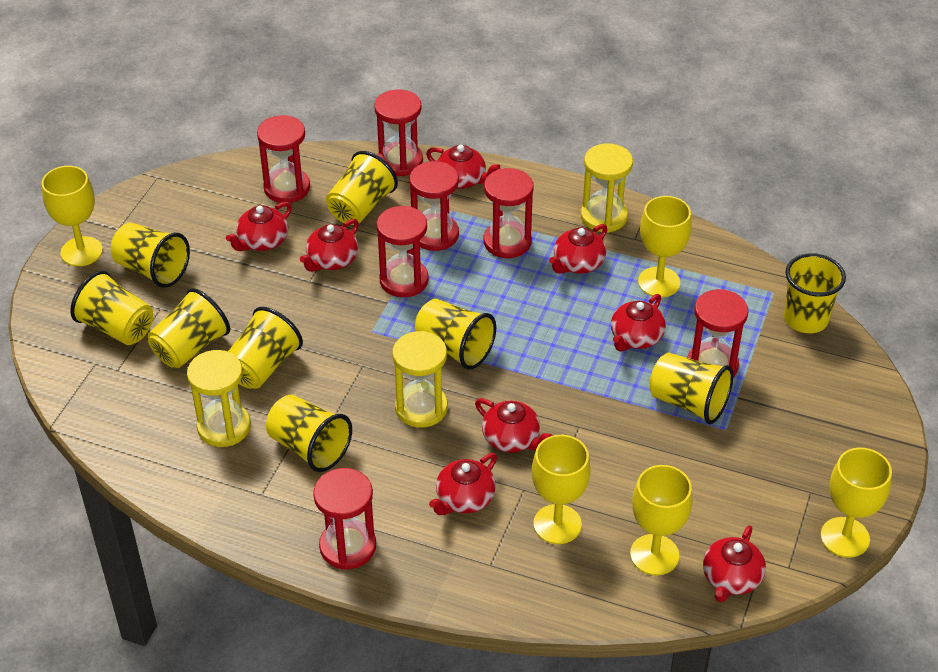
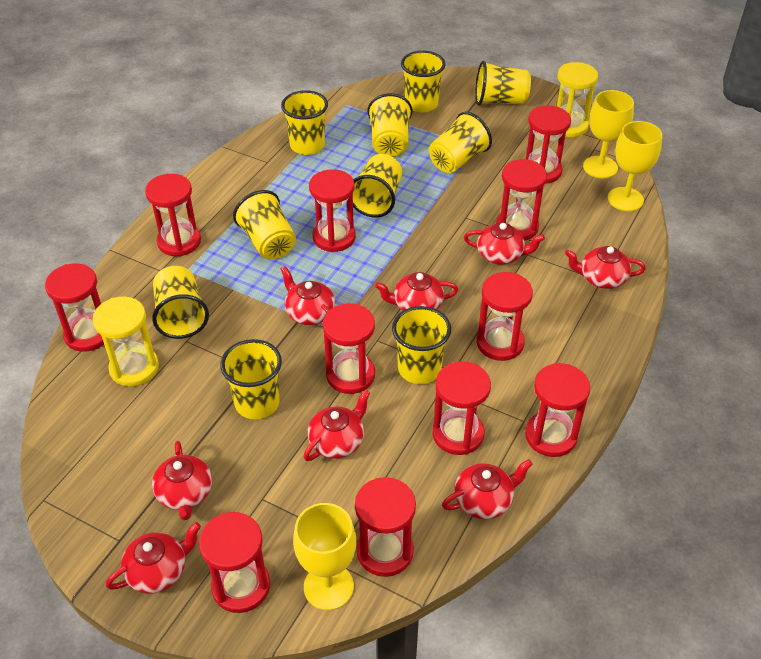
red hourglass: 7 -> 11
yellow cup: 9 -> 10
yellow goblet: 5 -> 3
yellow hourglass: 3 -> 2

